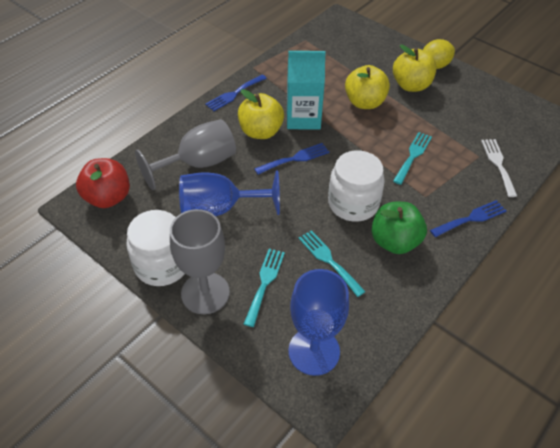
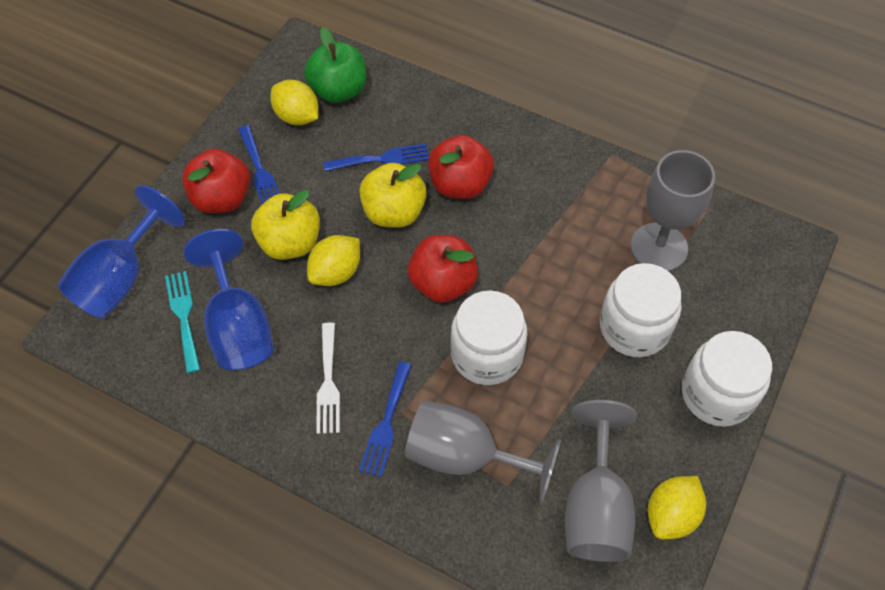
grey goblet: 2 -> 3
red apple: 1 -> 3
turquoise carton: 1 -> 0
turquoise fork: 3 -> 1
white jar: 2 -> 3
yellow apple: 3 -> 2
yellow lemon: 1 -> 3

